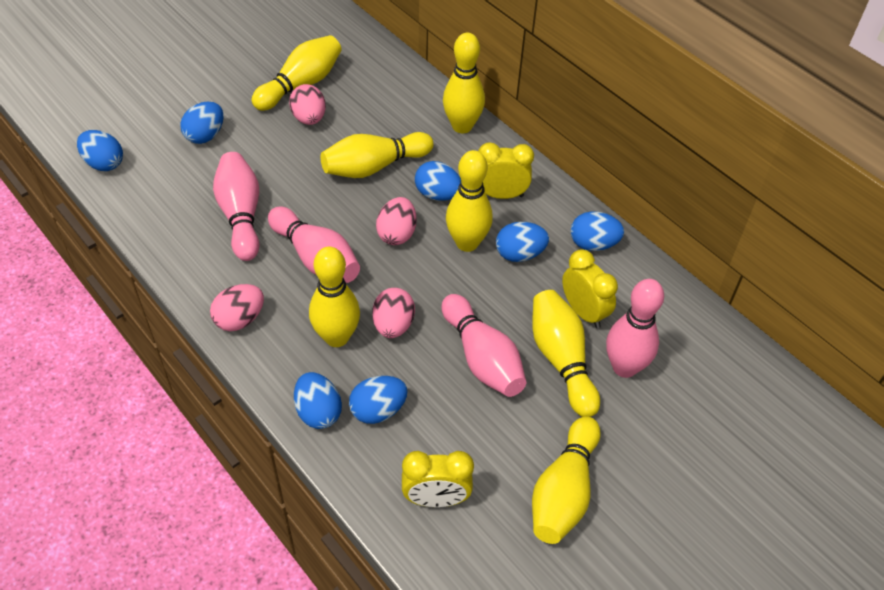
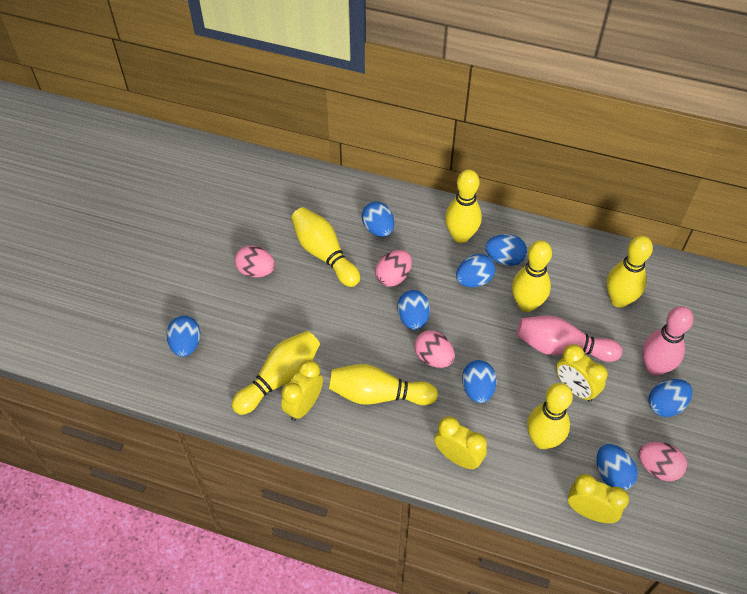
blue egg: 7 -> 8
pink bowling pin: 4 -> 2
yellow clock: 3 -> 4

